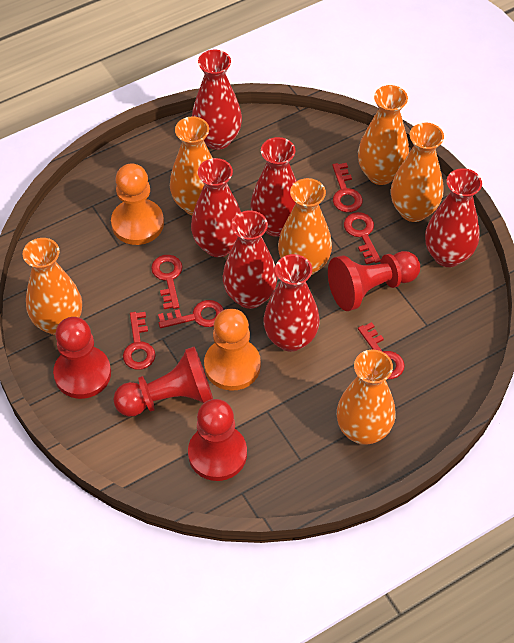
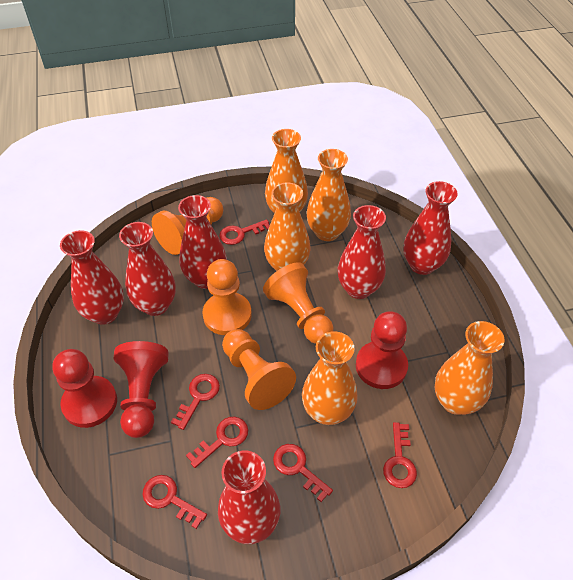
orange pawn: 2 -> 4
orange vase: 6 -> 5
red pawn: 4 -> 3

